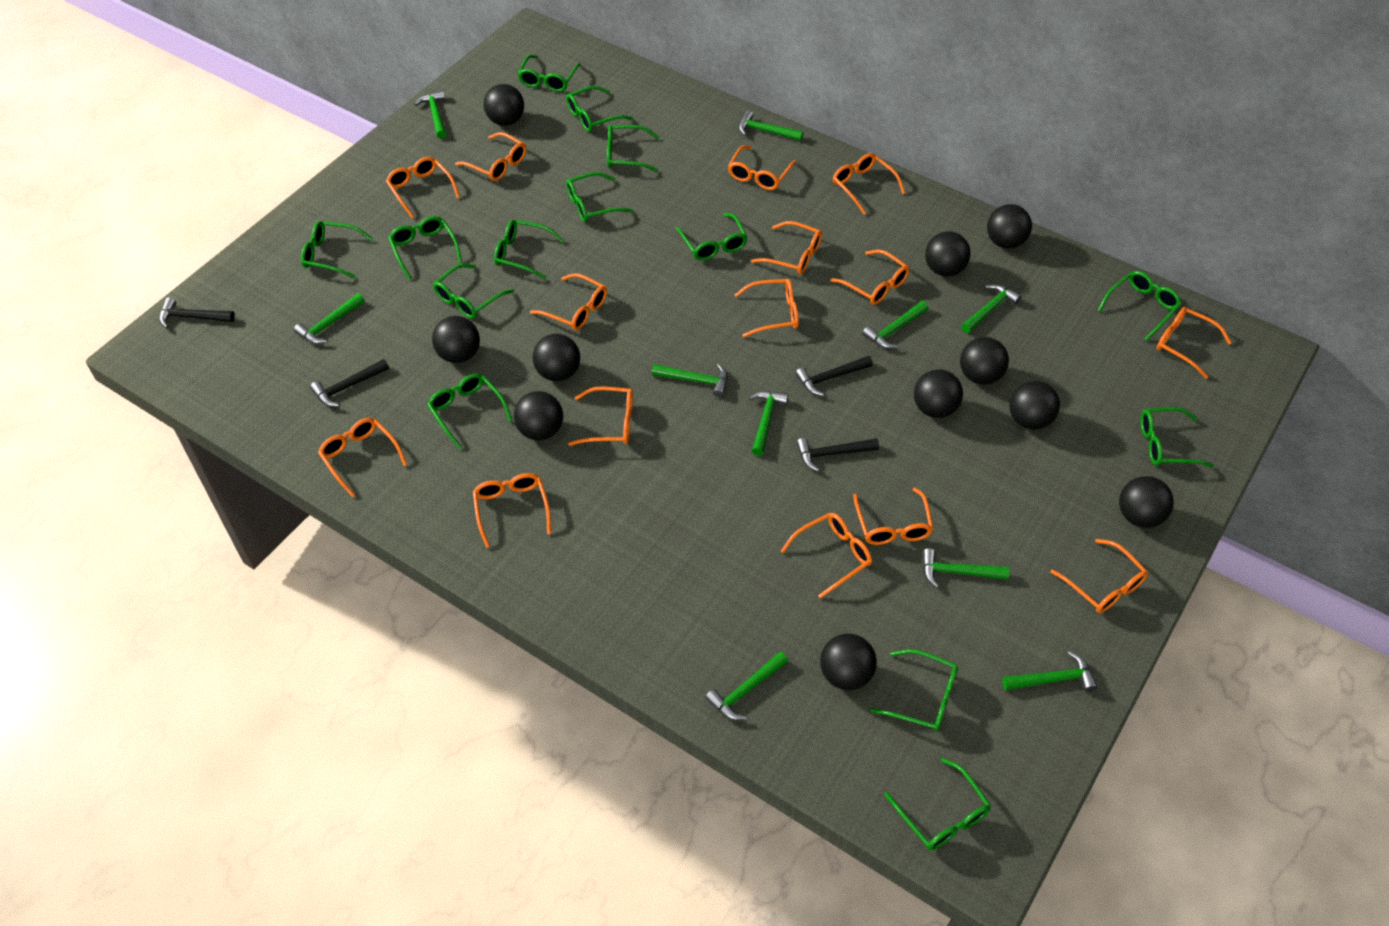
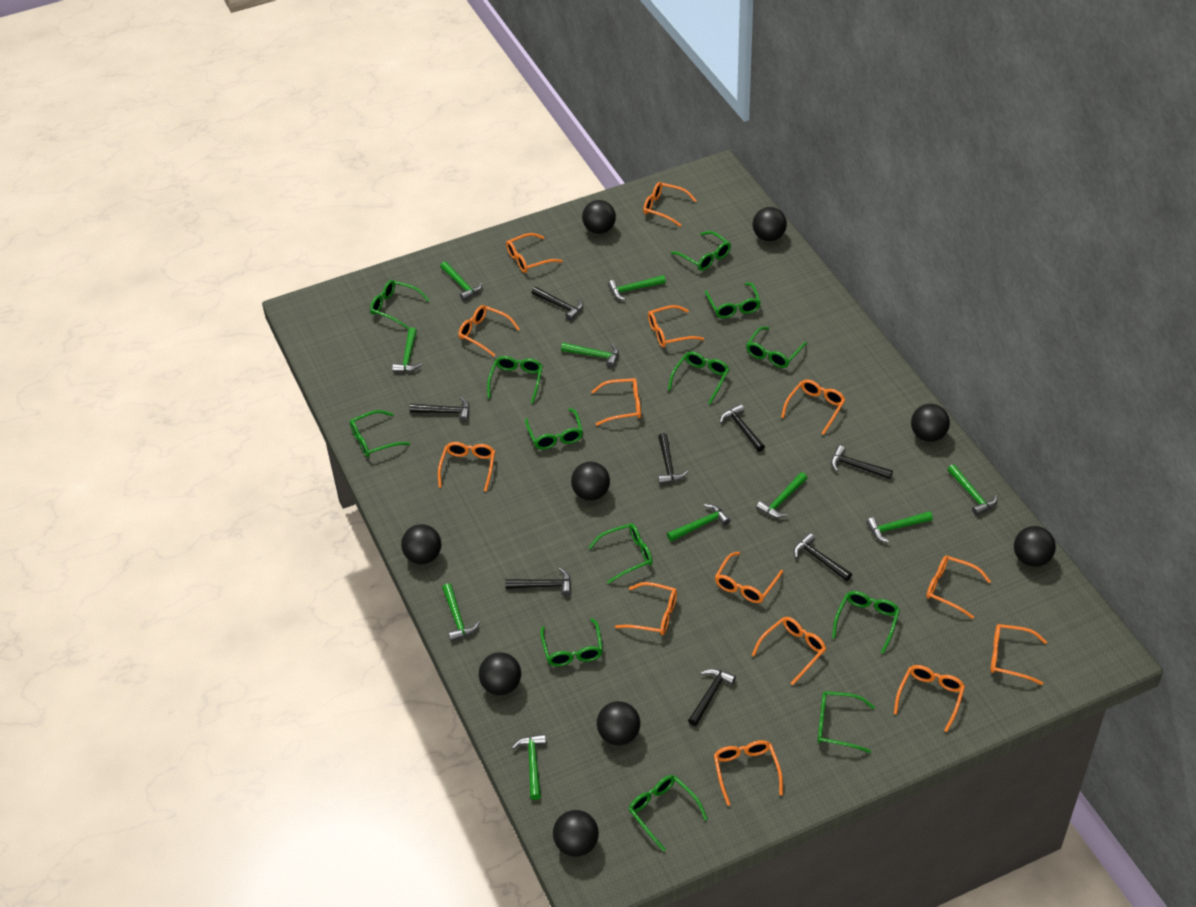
black ball: 11 -> 9
black hammer: 4 -> 8
green glasses: 14 -> 13
orange glasses: 15 -> 14

